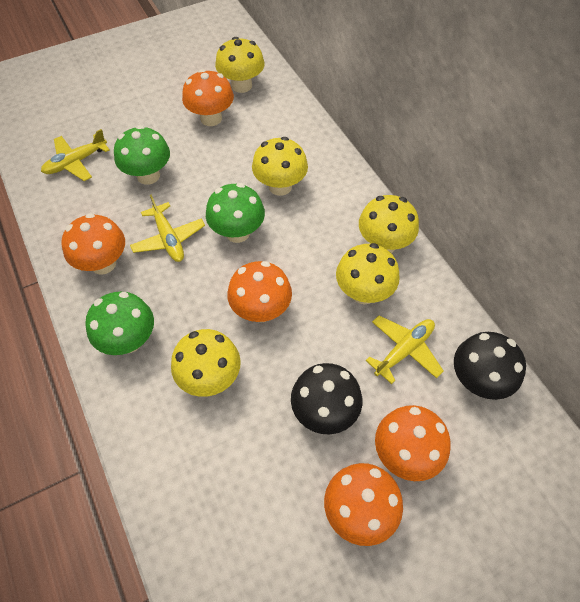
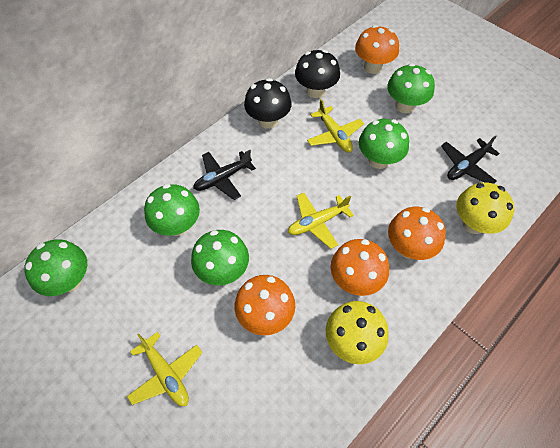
black plane: 0 -> 2
green mushroom: 3 -> 5
orange mushroom: 5 -> 4
yellow mushroom: 5 -> 2

